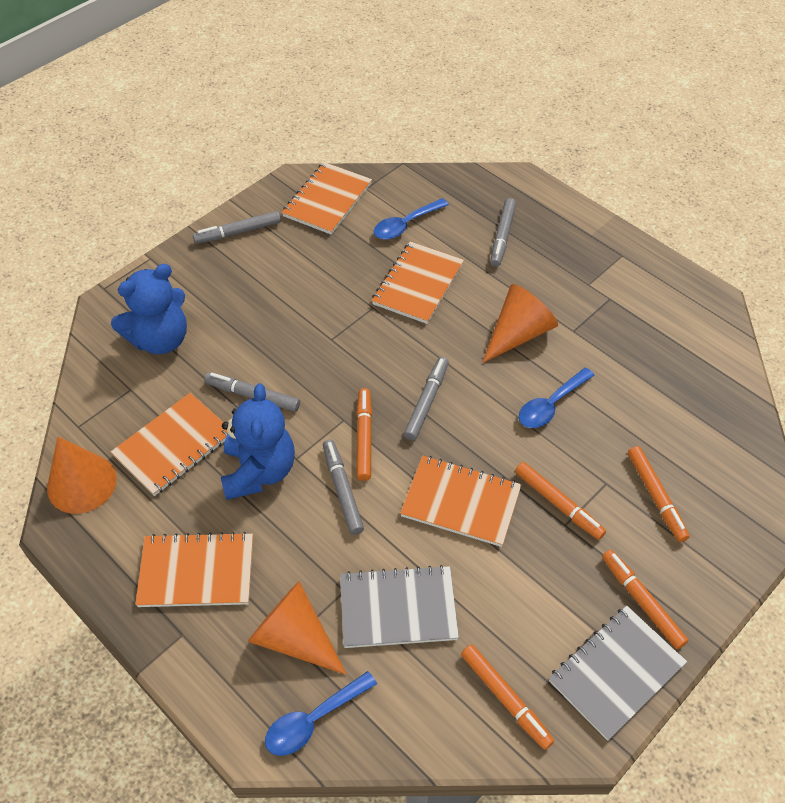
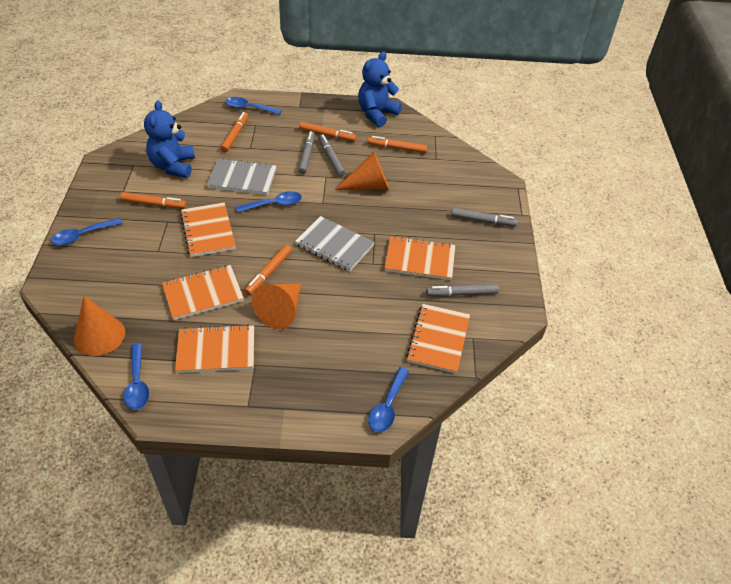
blue spoon: 3 -> 5
grey marker: 5 -> 4

